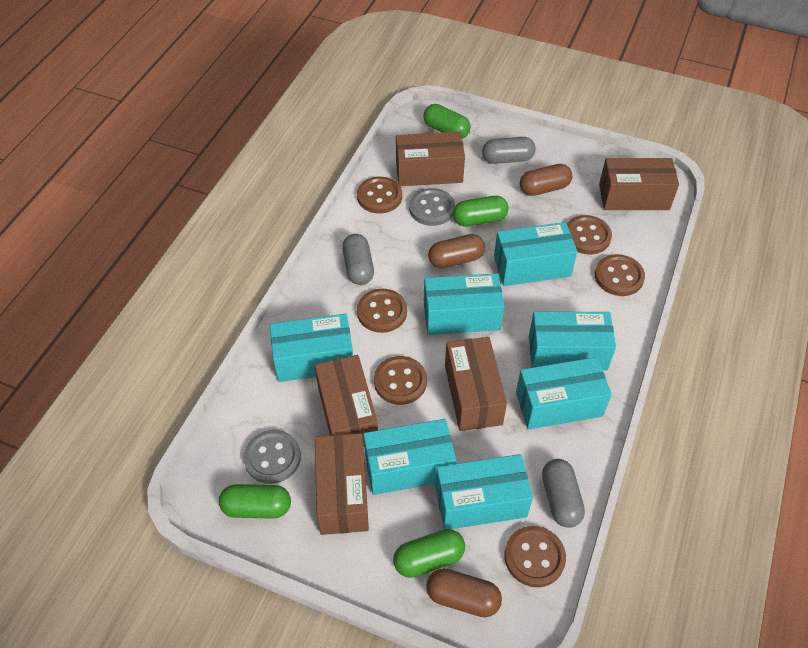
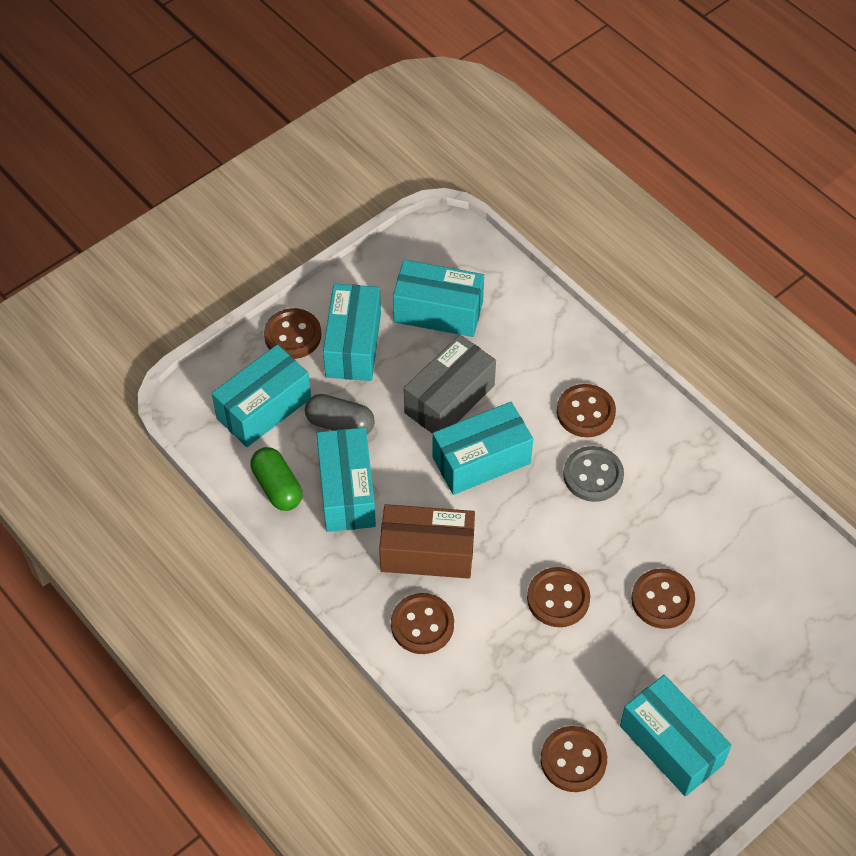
brown box: 5 -> 1
brown capsule: 3 -> 0
green capsule: 4 -> 1
grey box: 0 -> 1
grey button: 2 -> 1
grey capsule: 3 -> 1
turquoise box: 7 -> 6

